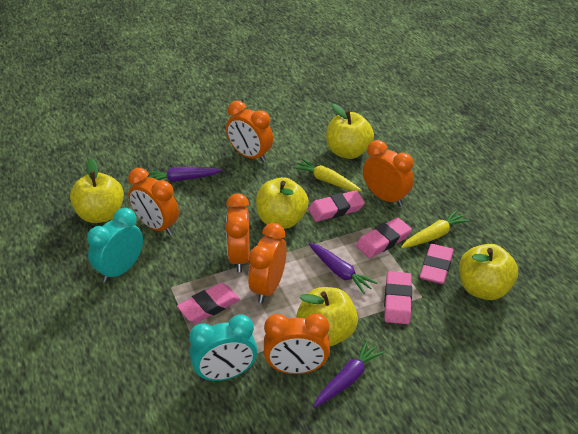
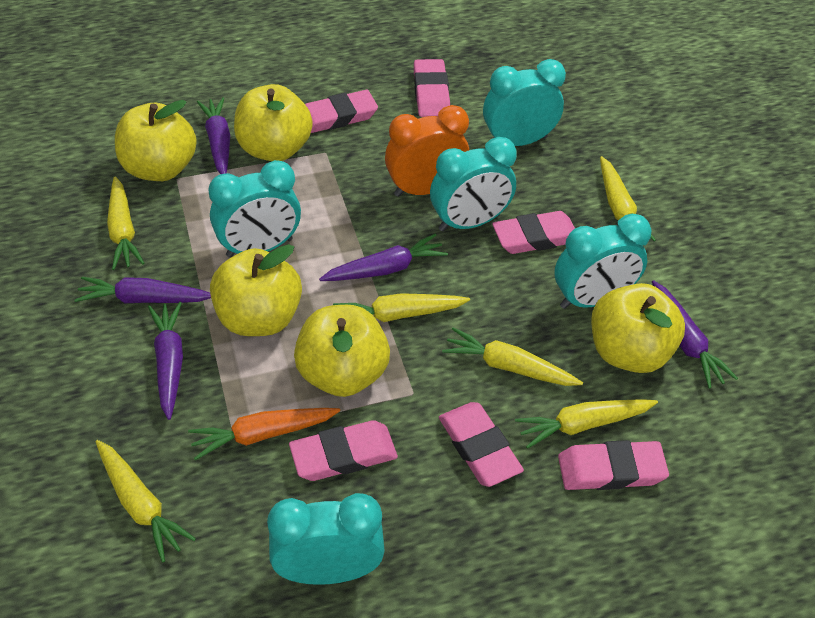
orange carrot: 0 -> 1
orange clock: 6 -> 1
pink eraser: 5 -> 6
purple carrot: 3 -> 5
turquoise clock: 2 -> 5
yellow carrot: 2 -> 6

